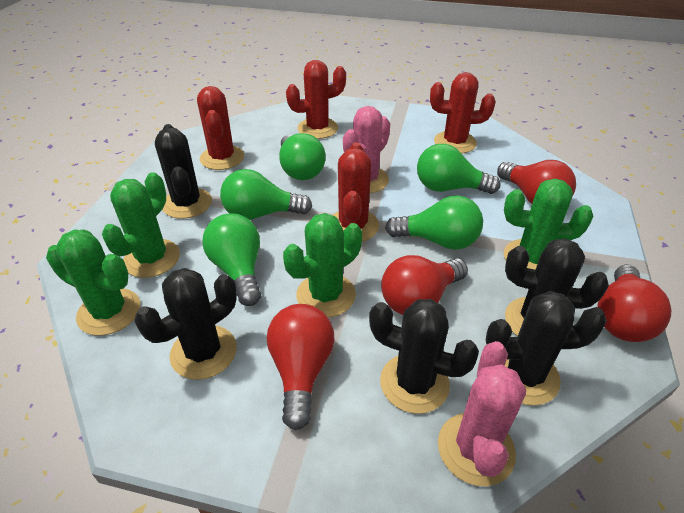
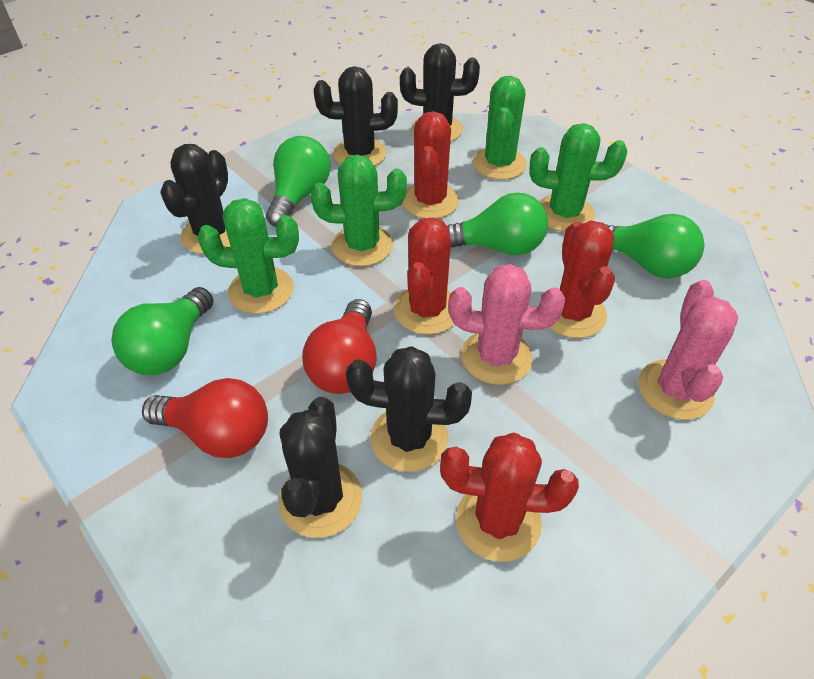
green light bulb: 5 -> 4
red light bulb: 4 -> 2

